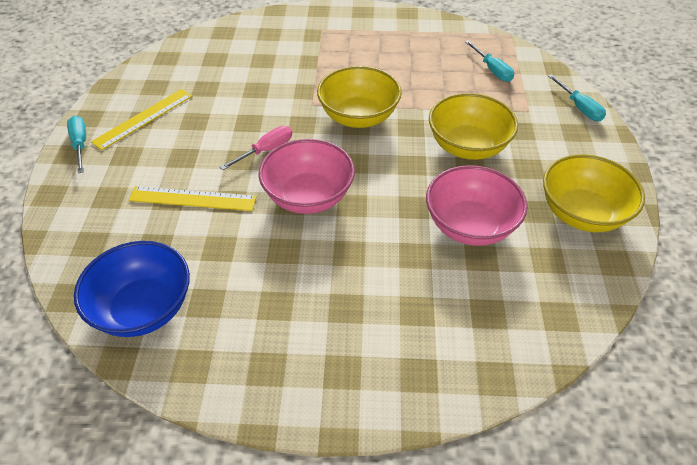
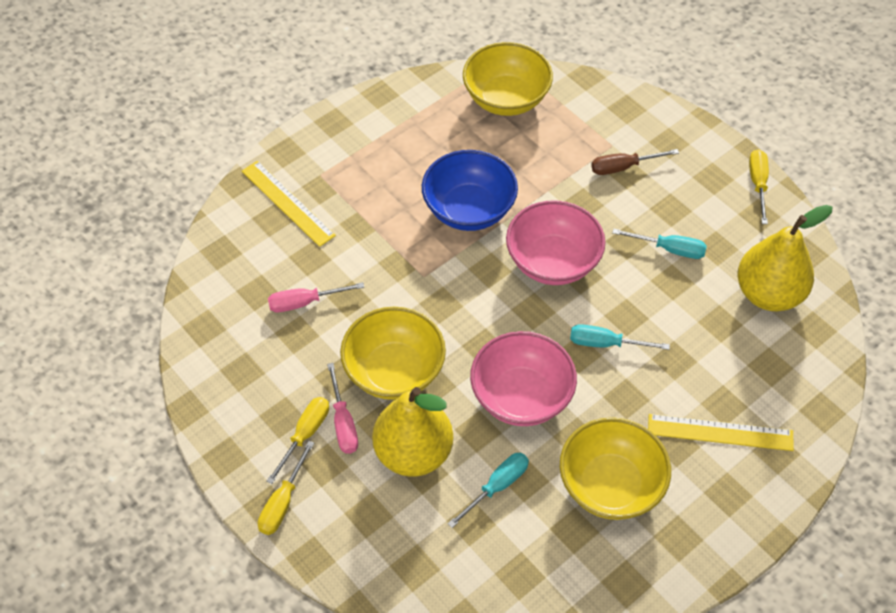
brown screwdriver: 0 -> 1
pink screwdriver: 1 -> 2
yellow pear: 0 -> 2
yellow screwdriver: 0 -> 3

